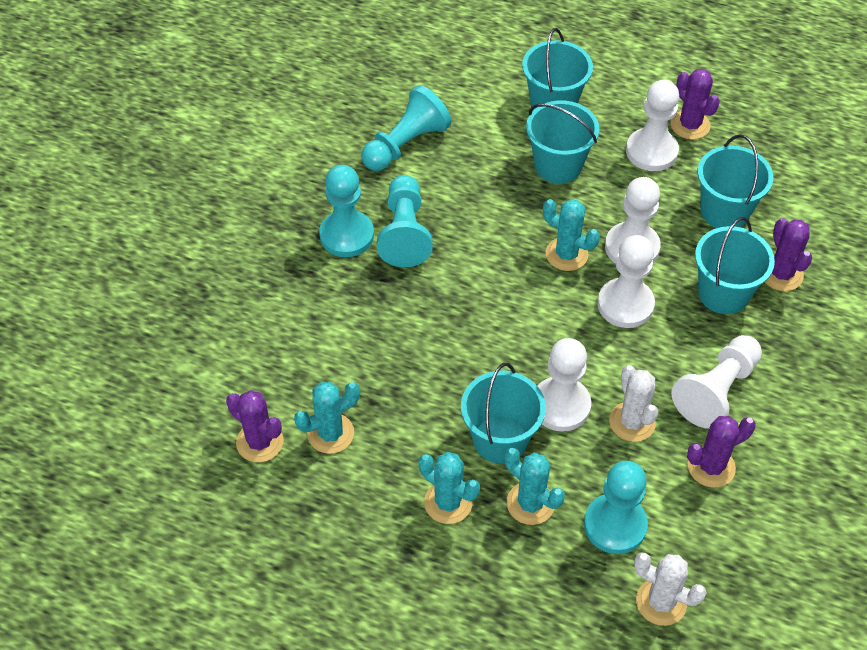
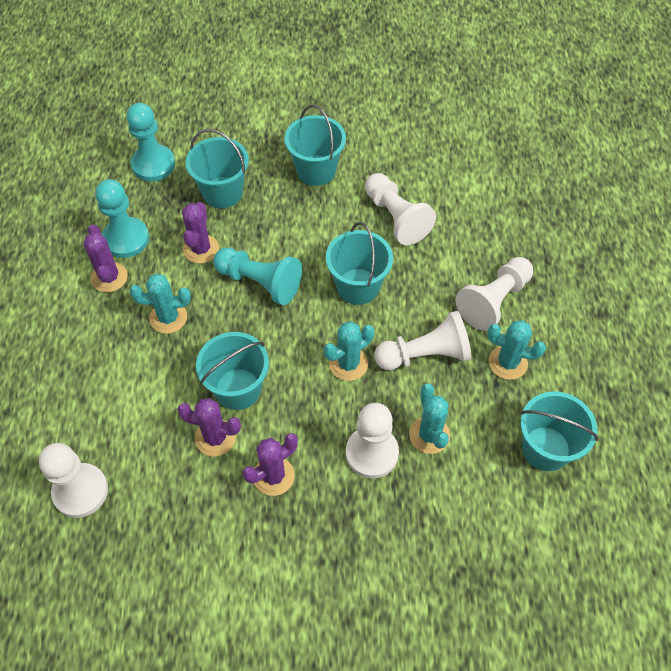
turquoise pawn: 4 -> 3
white cactus: 2 -> 0

